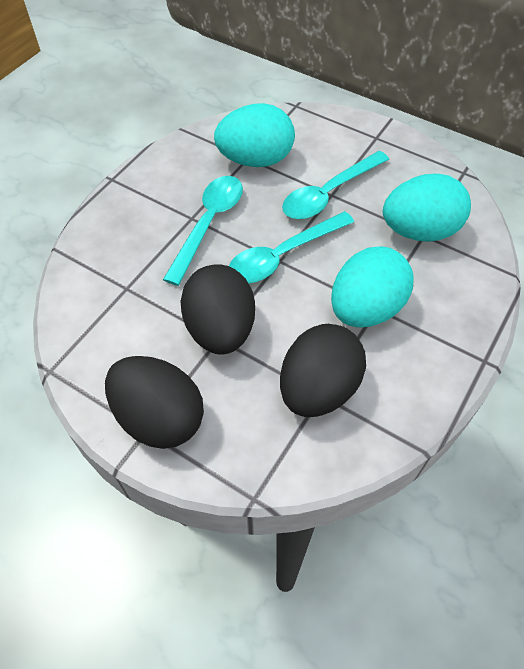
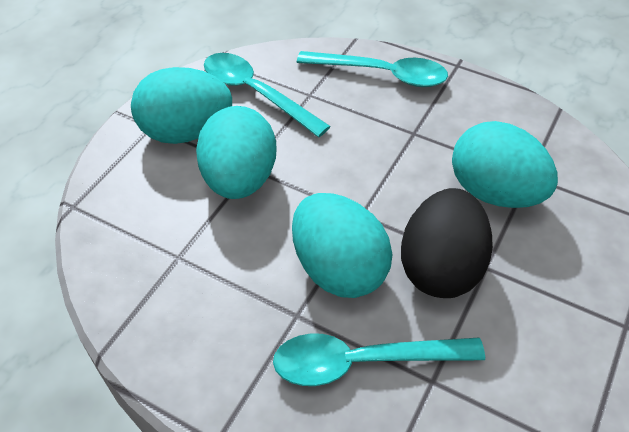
black egg: 3 -> 1
turquoise egg: 3 -> 4

